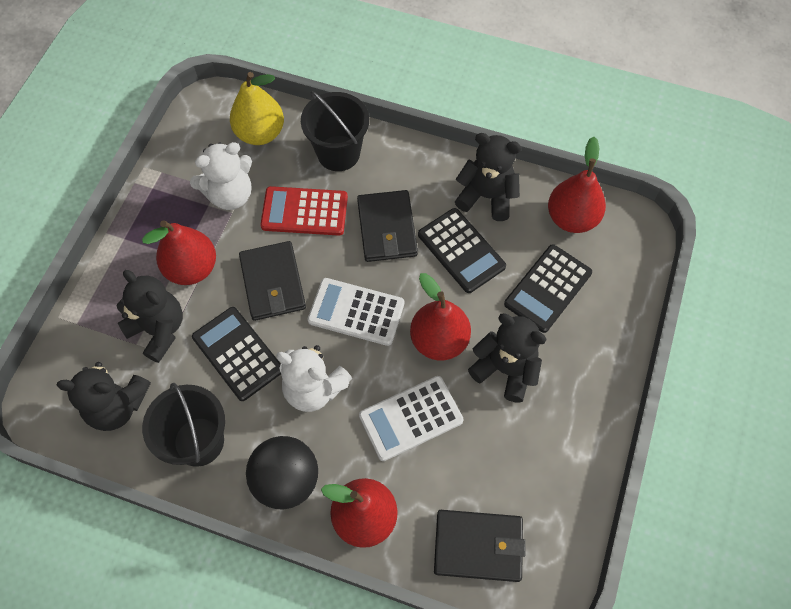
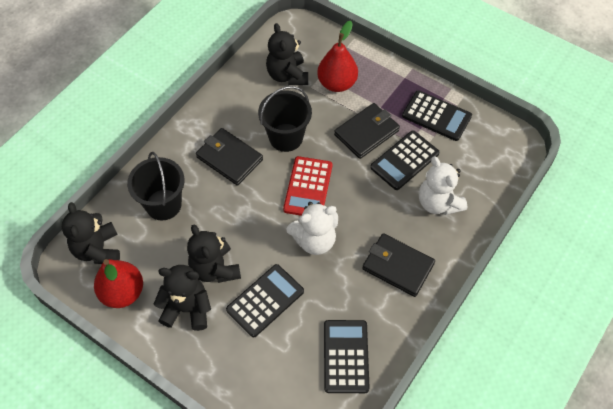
black ball: 1 -> 0
black calculator: 3 -> 4
red pear: 4 -> 2
white calculator: 2 -> 0
yellow pear: 1 -> 0

